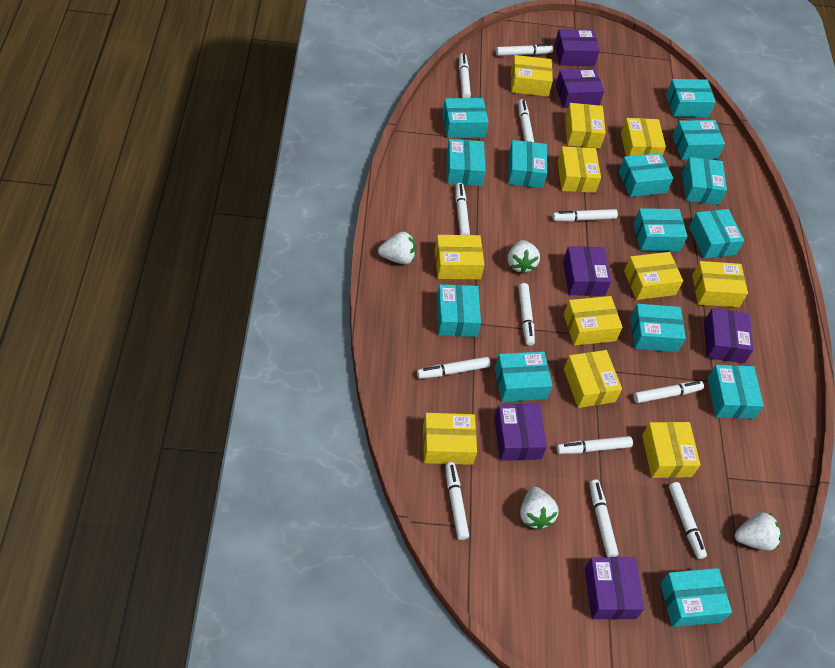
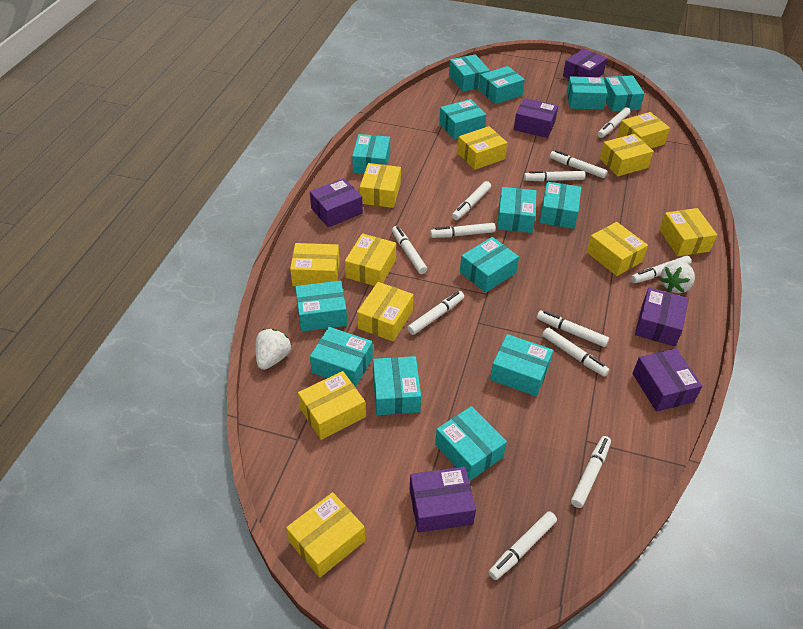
white strawberry: 4 -> 2

